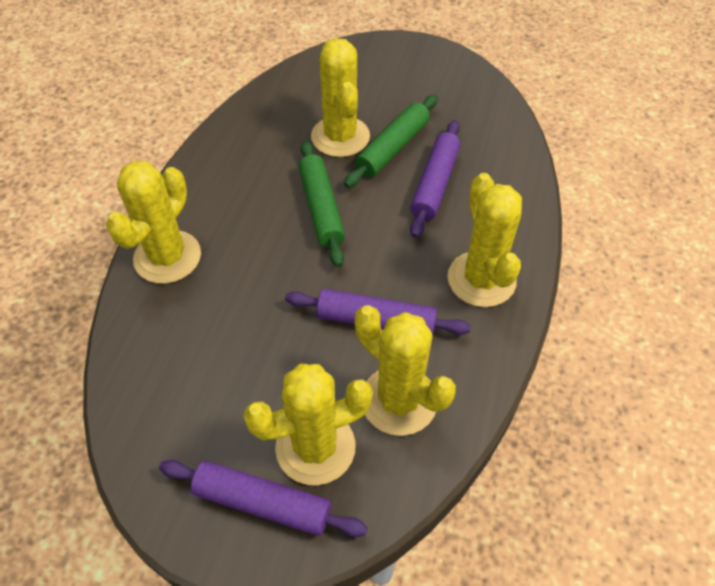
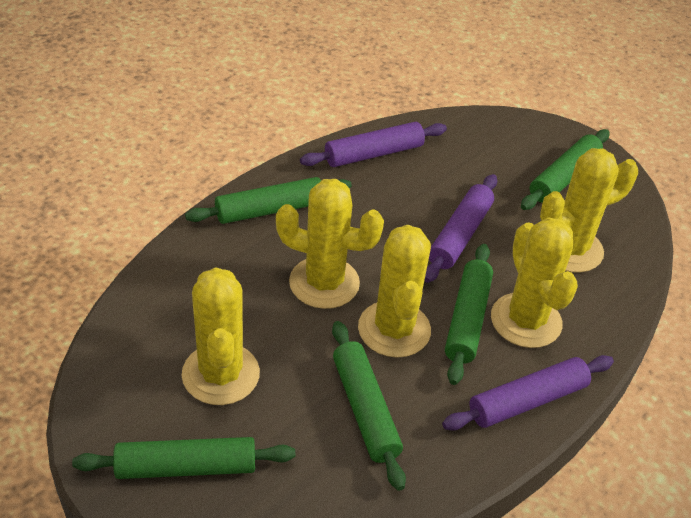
green rolling pin: 2 -> 5

